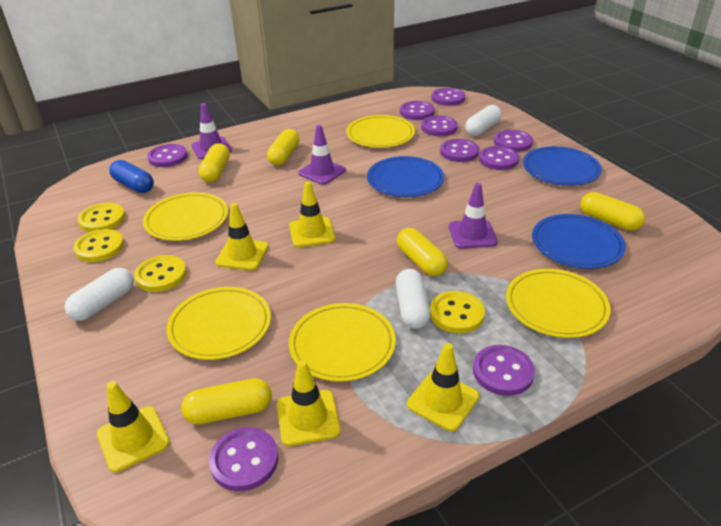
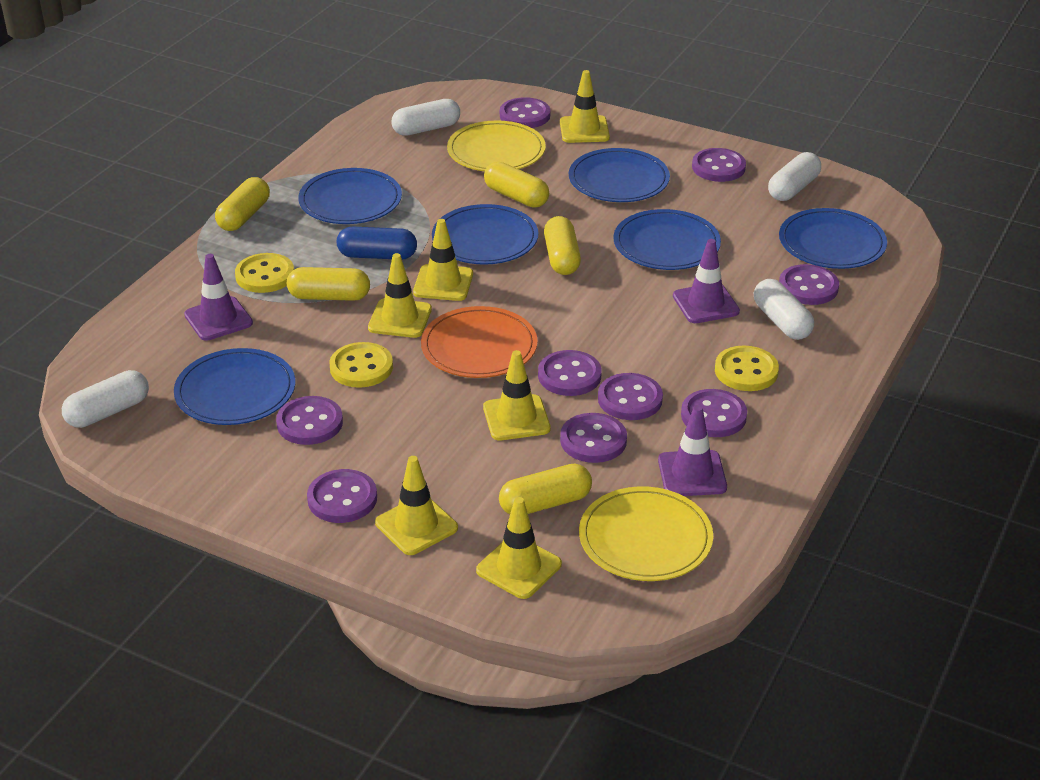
blue plate: 3 -> 6
orange plate: 0 -> 1
white capsule: 3 -> 4
yellow button: 4 -> 3
yellow plate: 5 -> 2
yellow traffic cone: 5 -> 6

